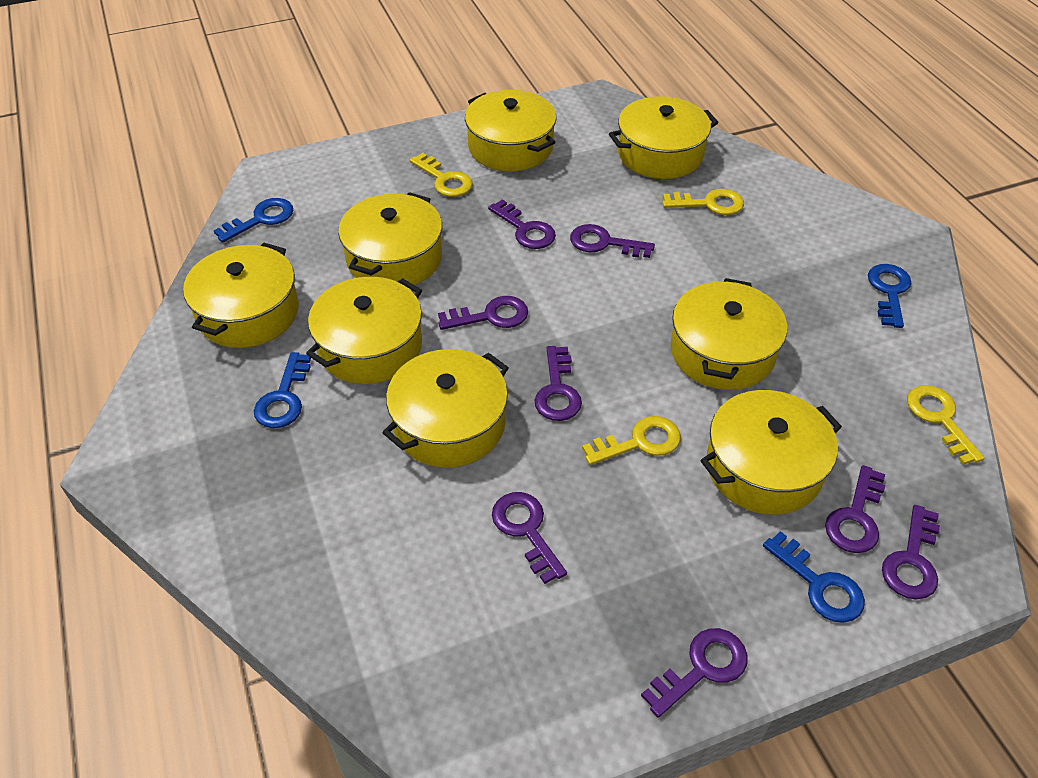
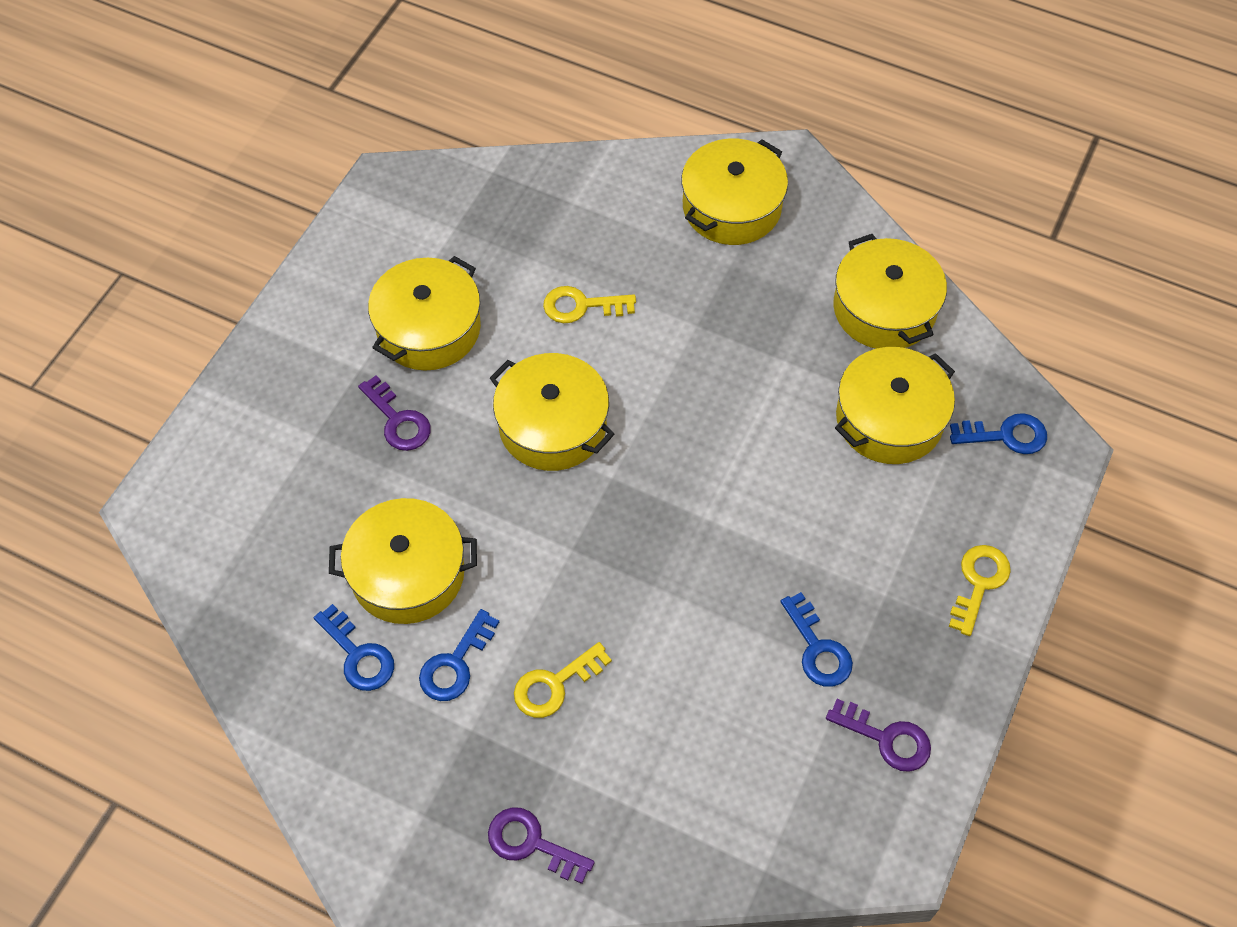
purple key: 8 -> 3
yellow key: 4 -> 3
yellow pot: 8 -> 6

